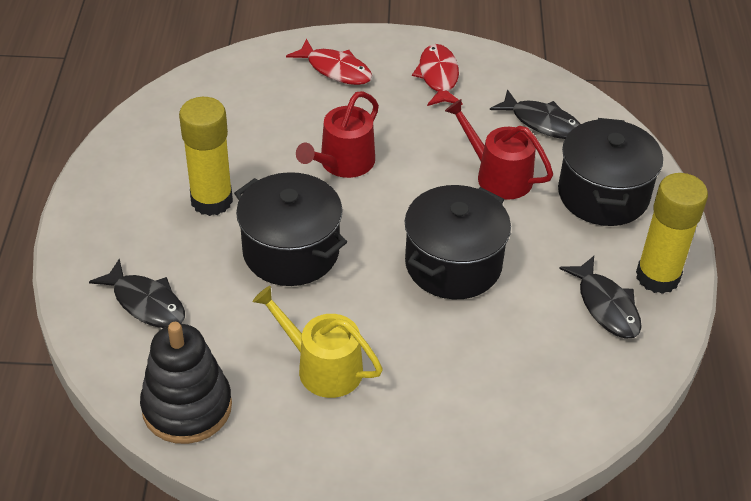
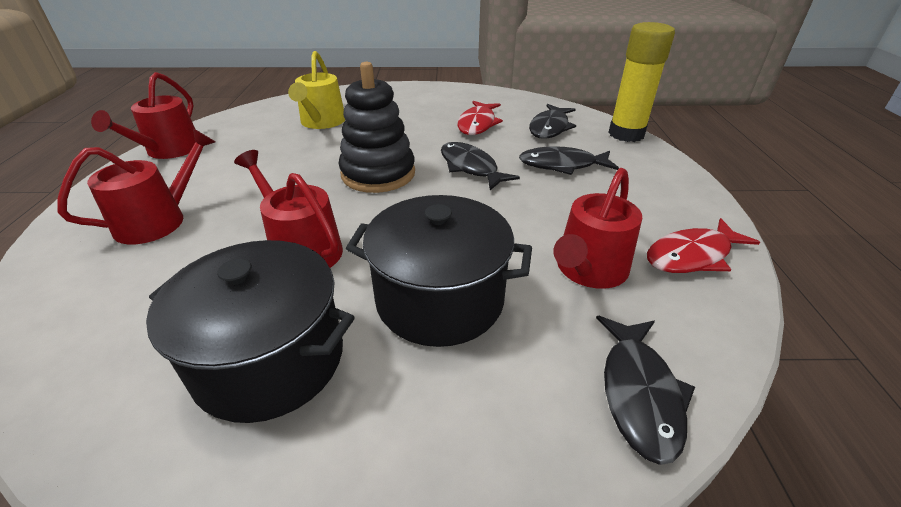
black fish: 3 -> 4
black pot: 3 -> 2
red watering can: 2 -> 4
yellow glue stick: 2 -> 1

